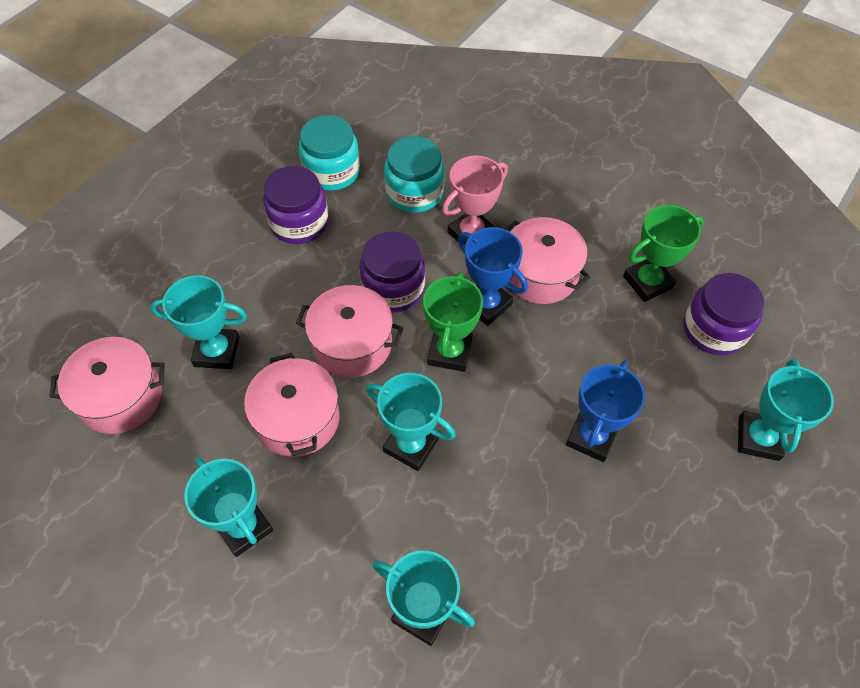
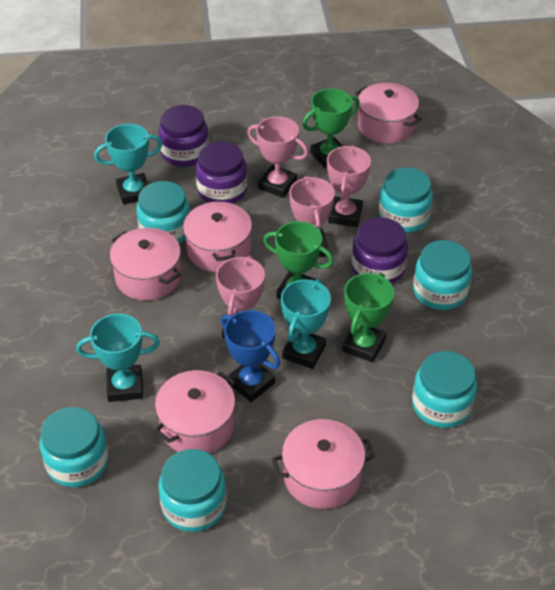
blue trophy: 2 -> 1
green trophy: 2 -> 3
pink pot: 4 -> 5
pink trophy: 1 -> 4
turquoise jar: 2 -> 6
turquoise trophy: 5 -> 3

